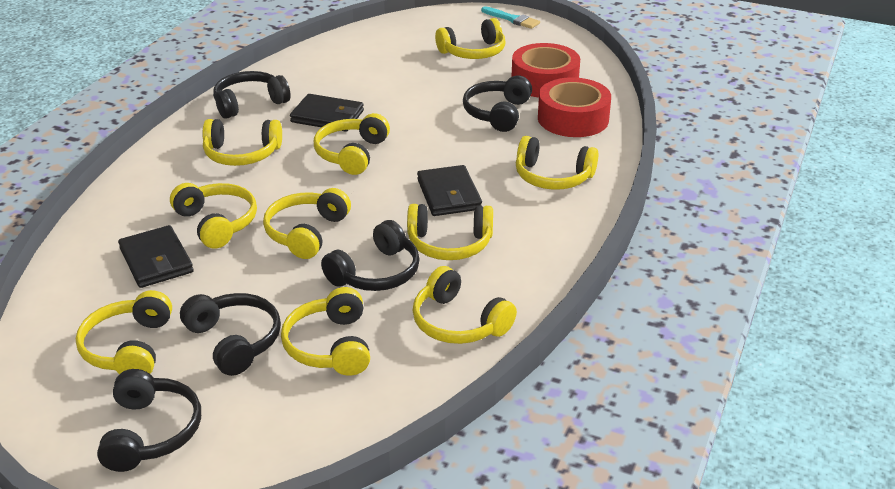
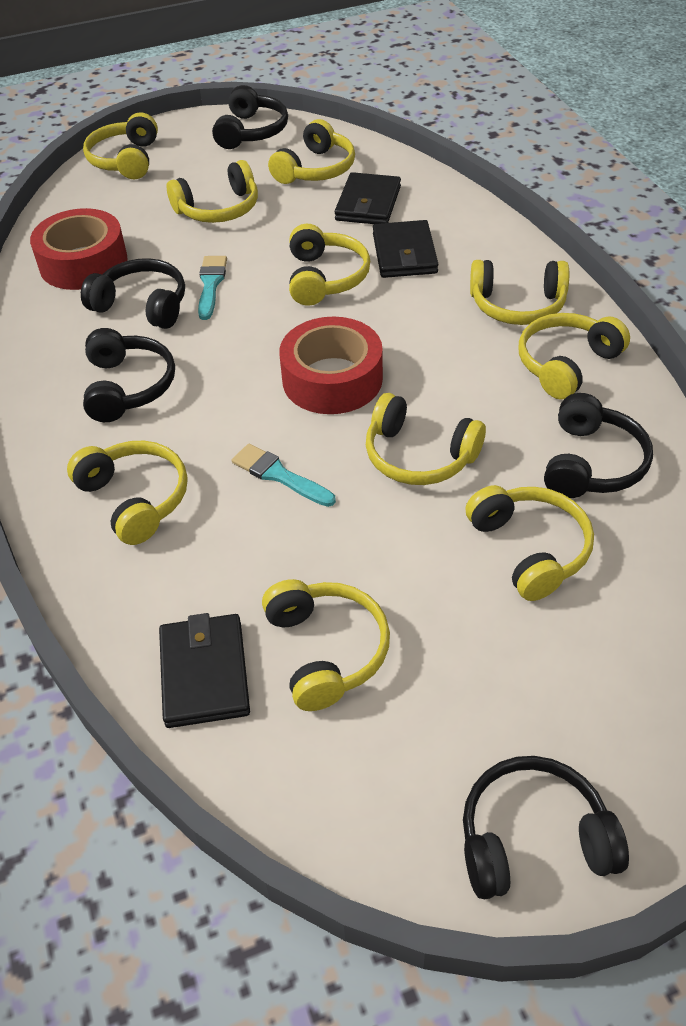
turquoise brush: 1 -> 2

